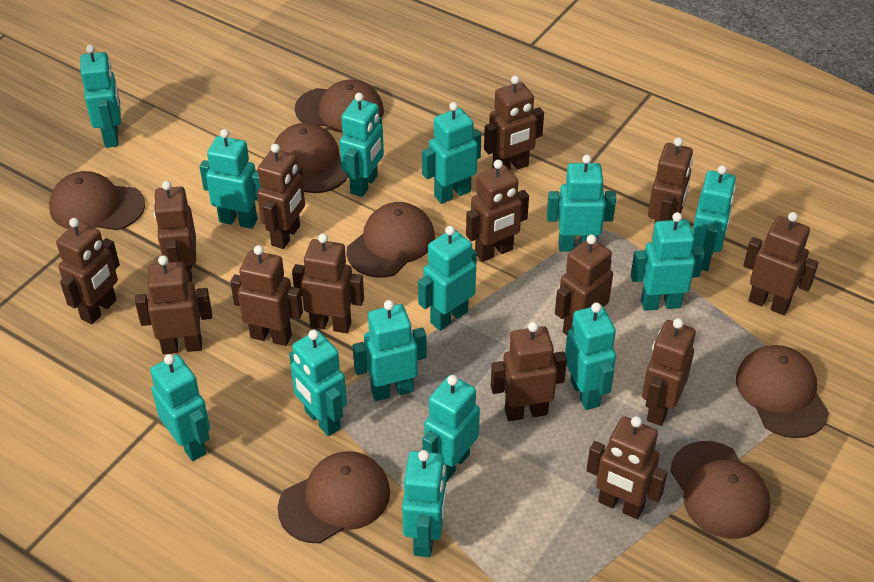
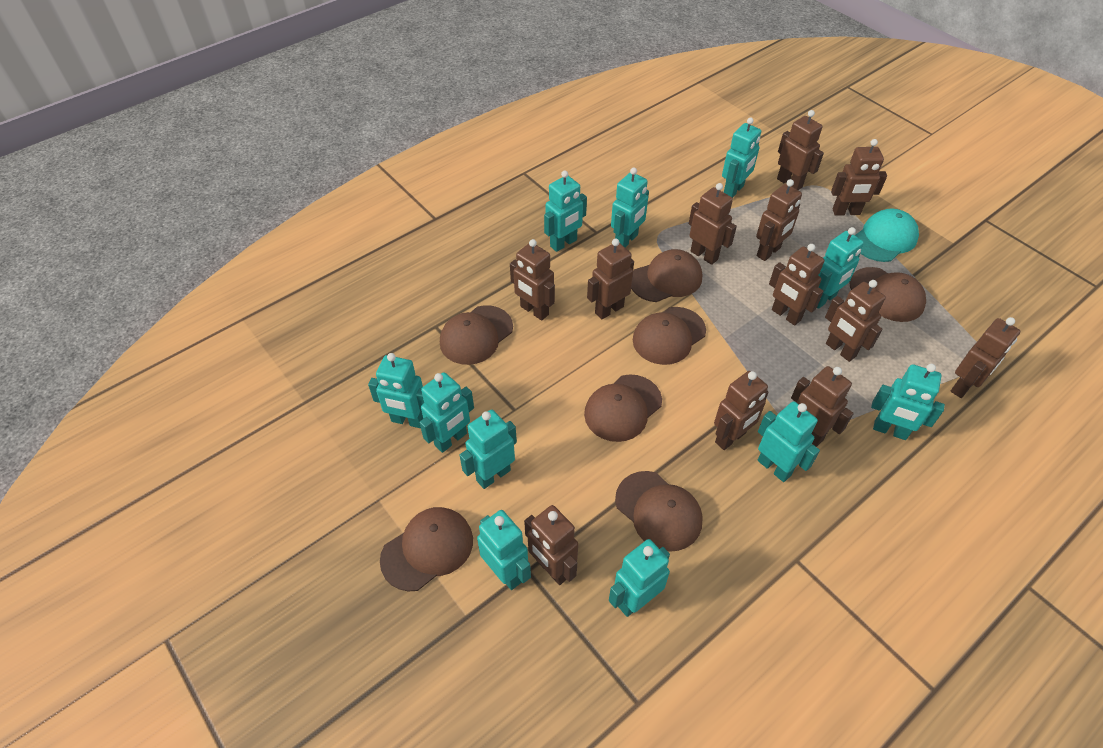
brown robot: 14 -> 12
turquoise cap: 0 -> 1
turquoise robot: 14 -> 11

